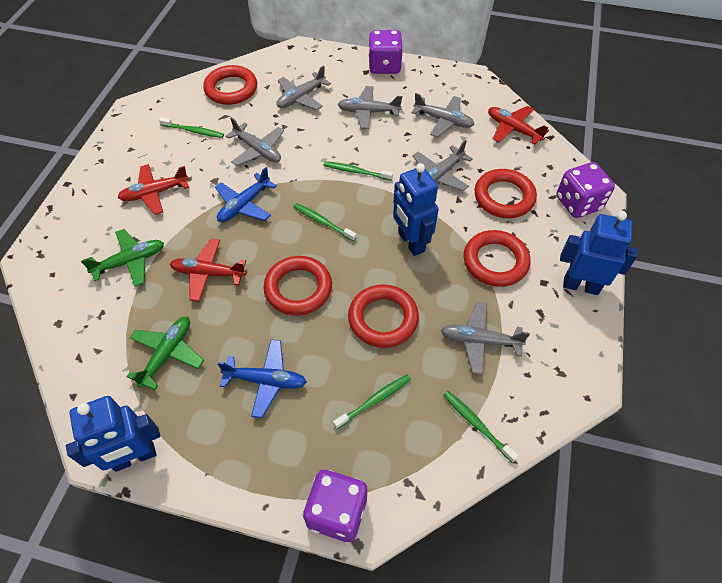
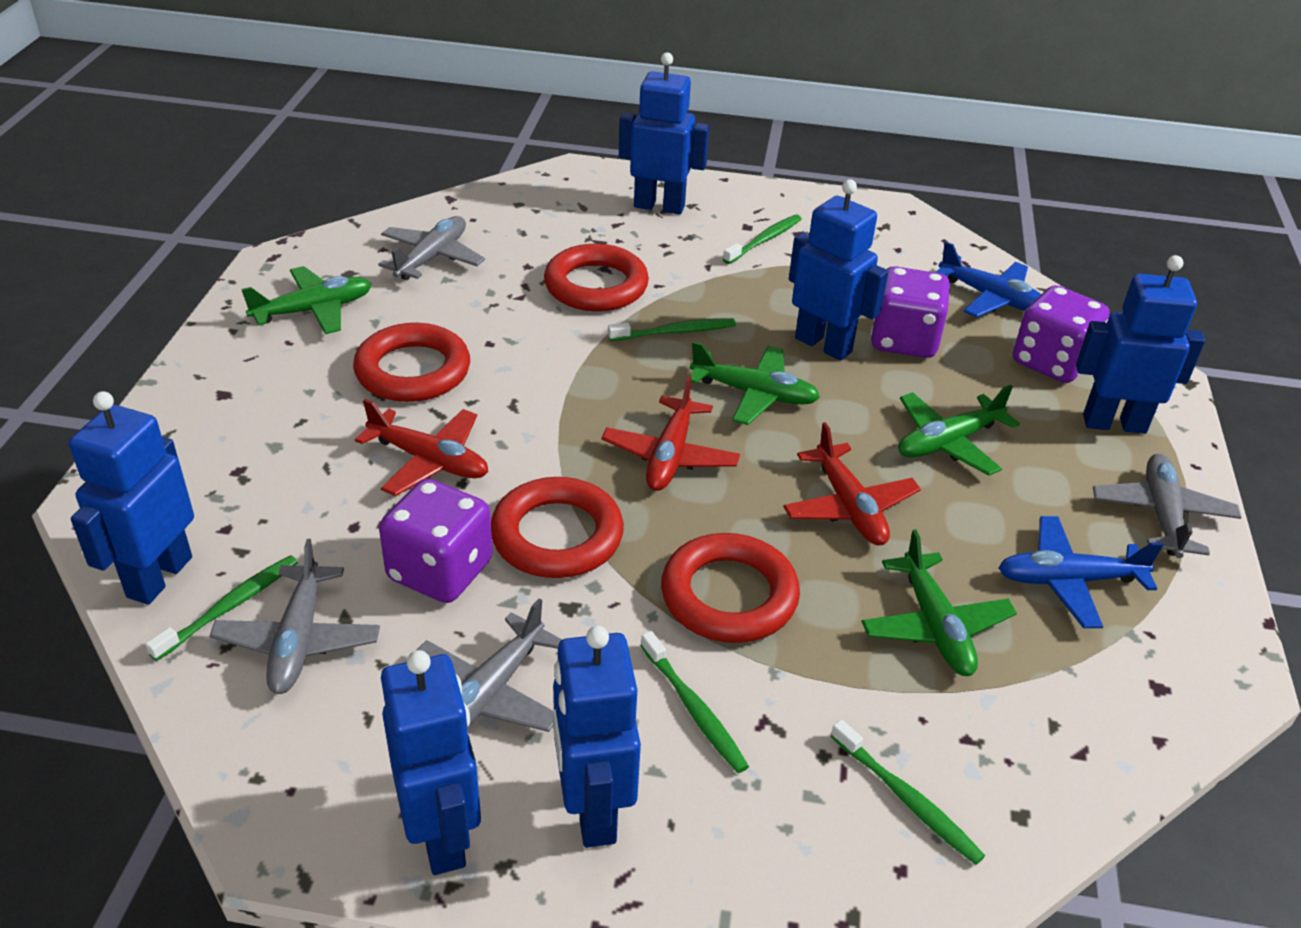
blue robot: 3 -> 6
green plane: 2 -> 4
grey plane: 6 -> 4
red ring: 5 -> 4

